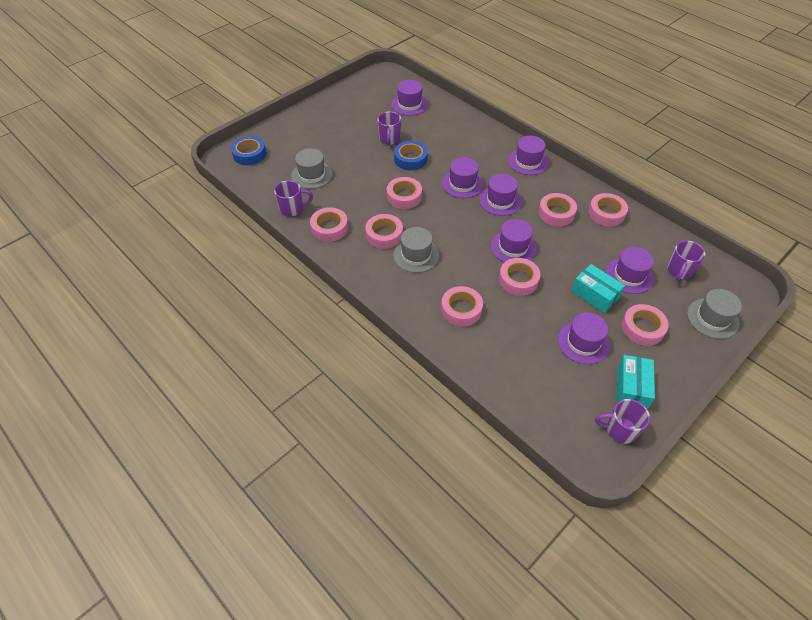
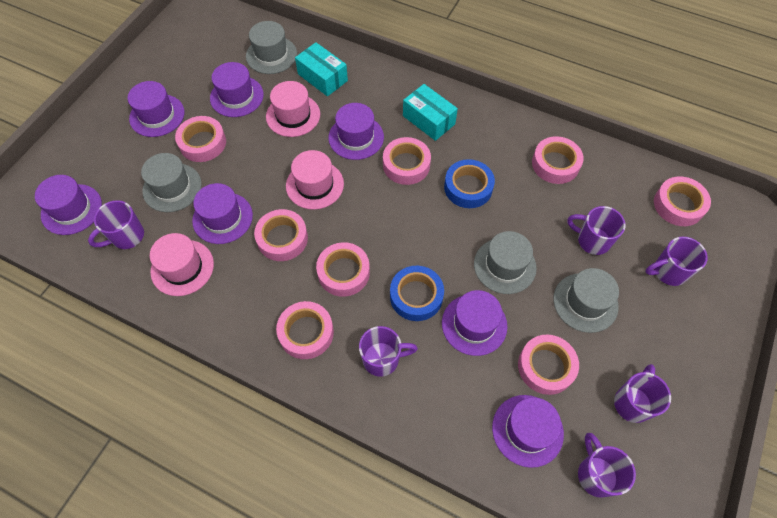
grey hat: 3 -> 4
pink hat: 0 -> 3
purple mug: 4 -> 6

